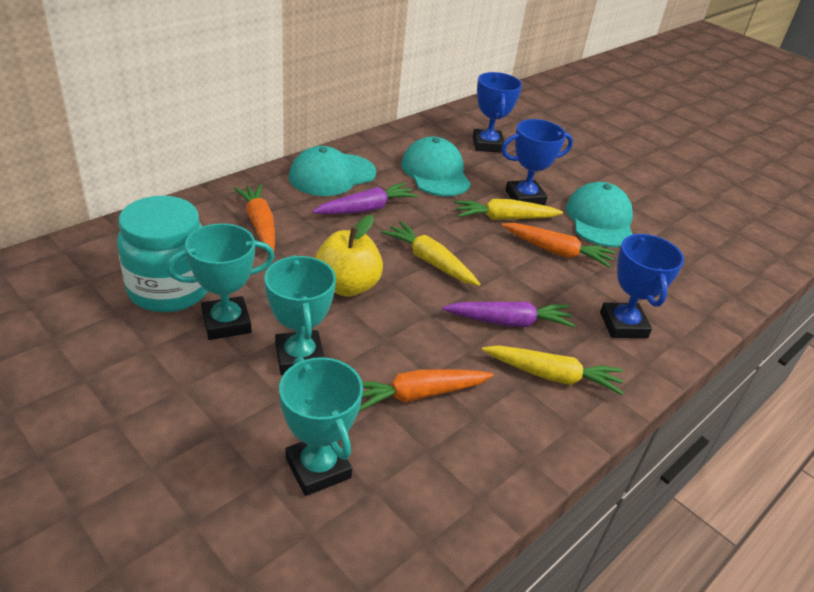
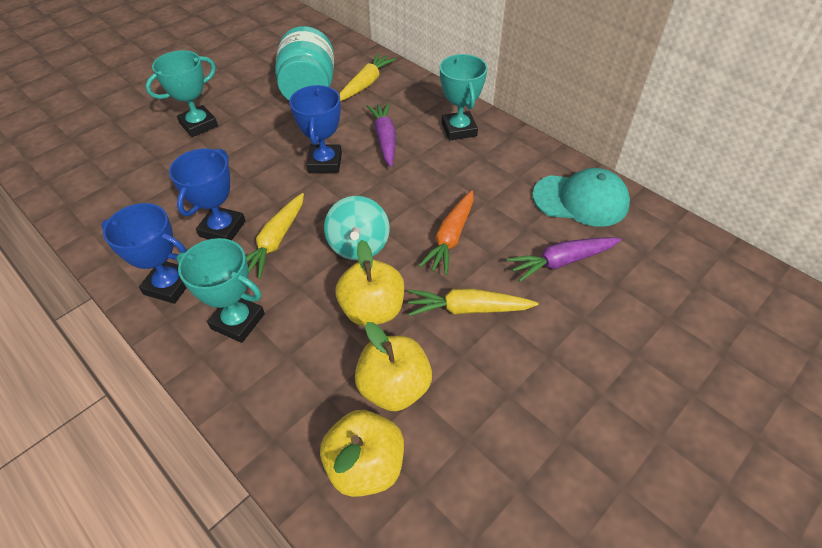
orange carrot: 3 -> 1
turquoise cap: 3 -> 1
turquoise spinning top: 0 -> 1
yellow apple: 1 -> 3

